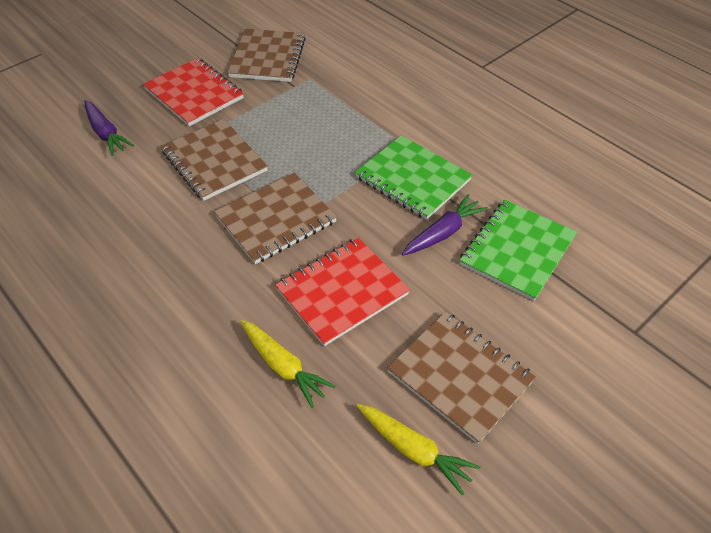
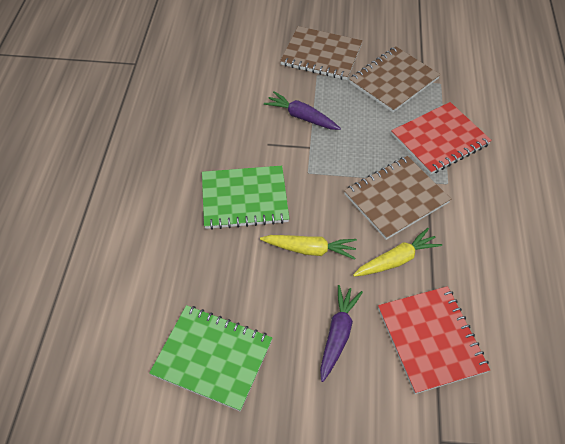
brown notebook: 4 -> 3

